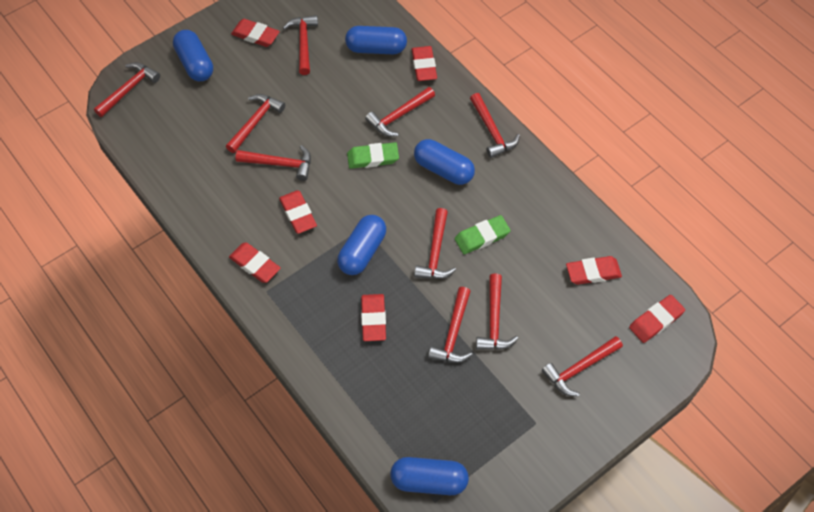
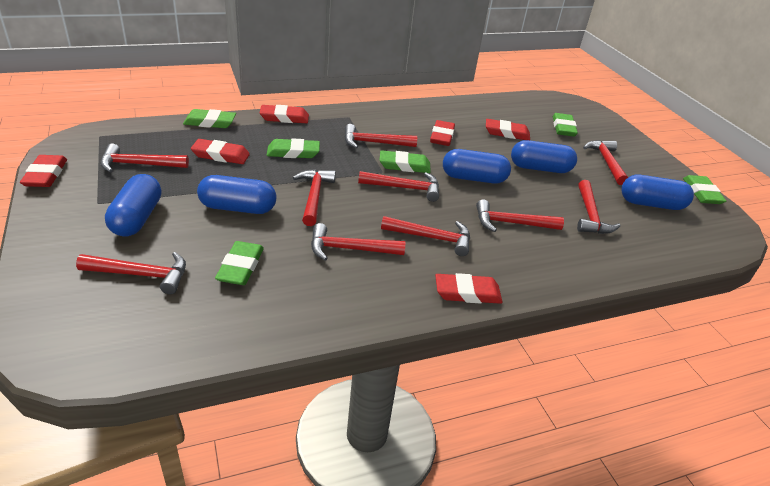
green eraser: 2 -> 6
red eraser: 7 -> 6

